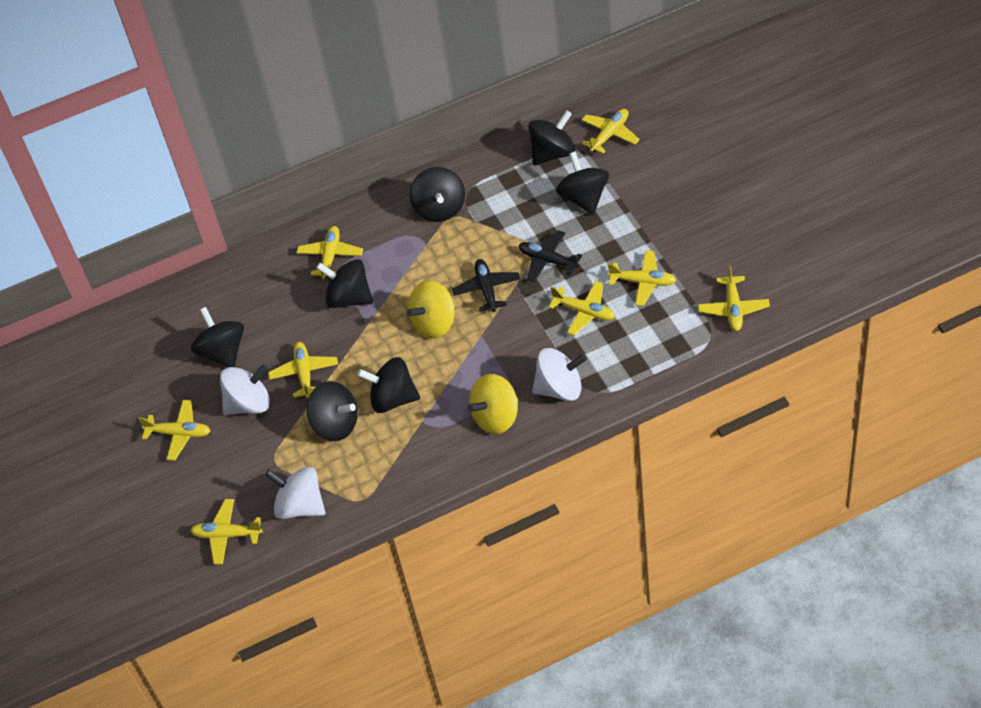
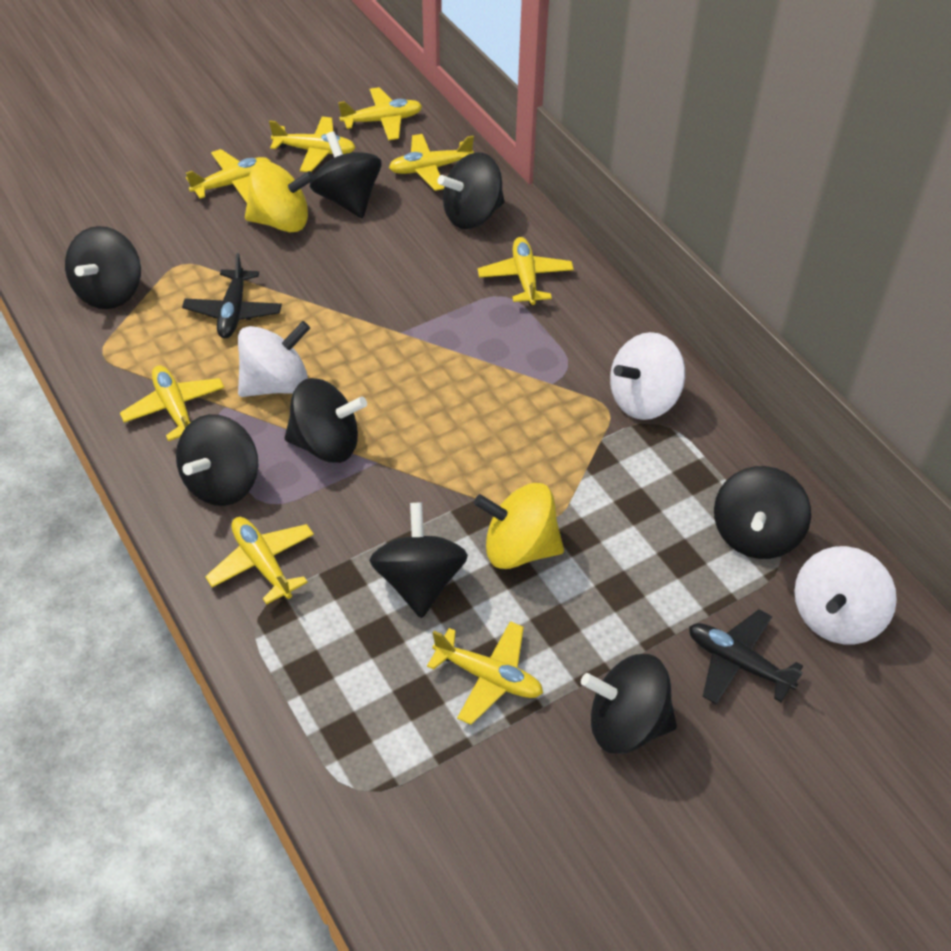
black spinning top: 7 -> 8

